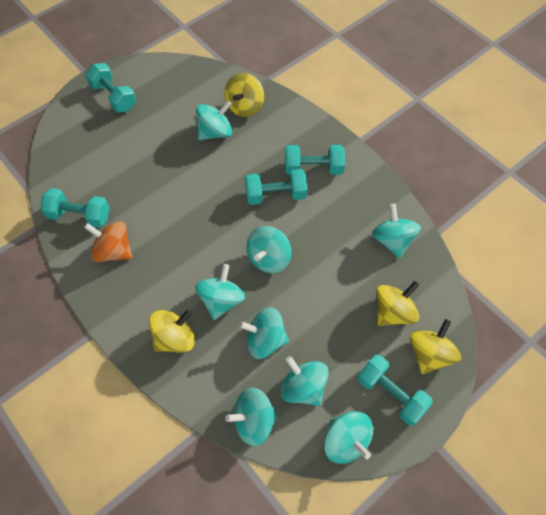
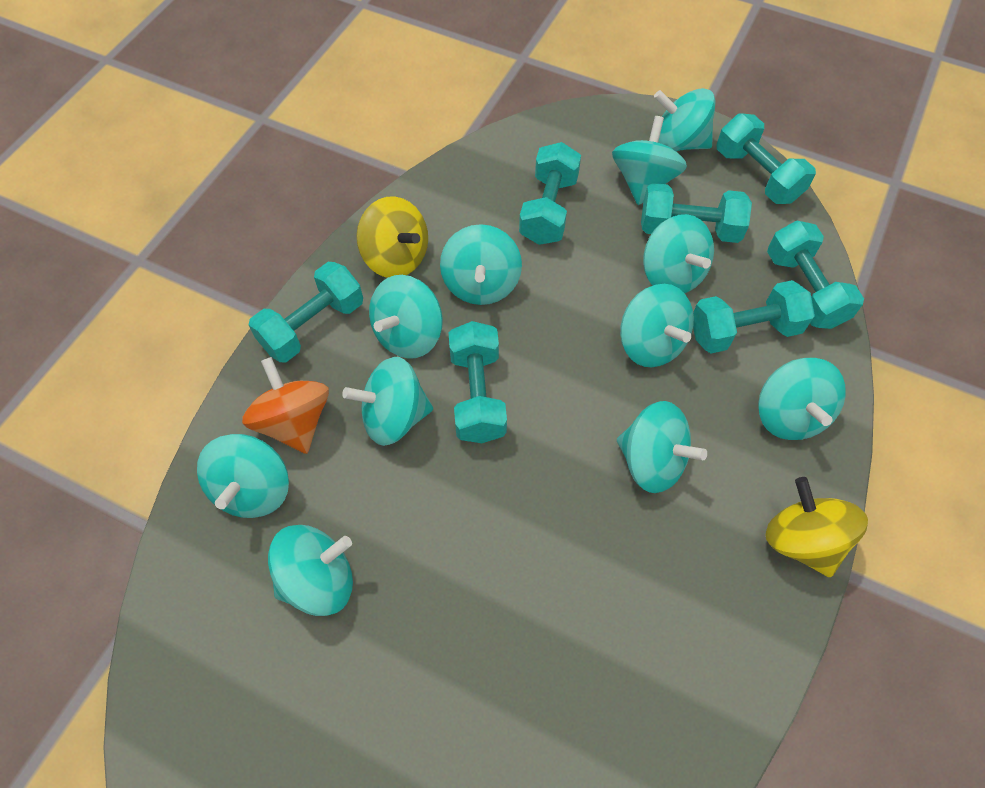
turquoise dumbbell: 5 -> 7
turquoise spinning top: 8 -> 11
yellow spinning top: 4 -> 2

